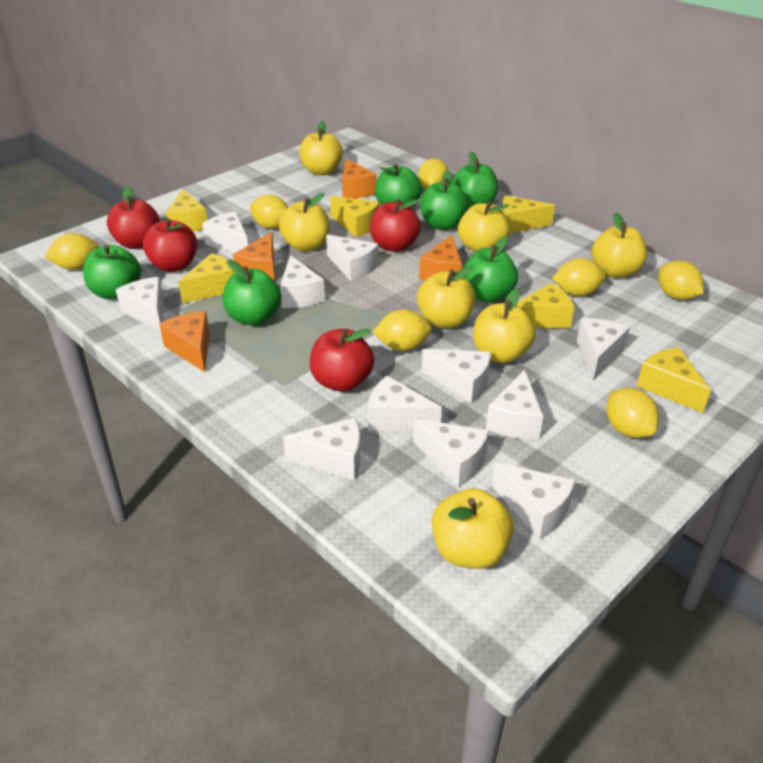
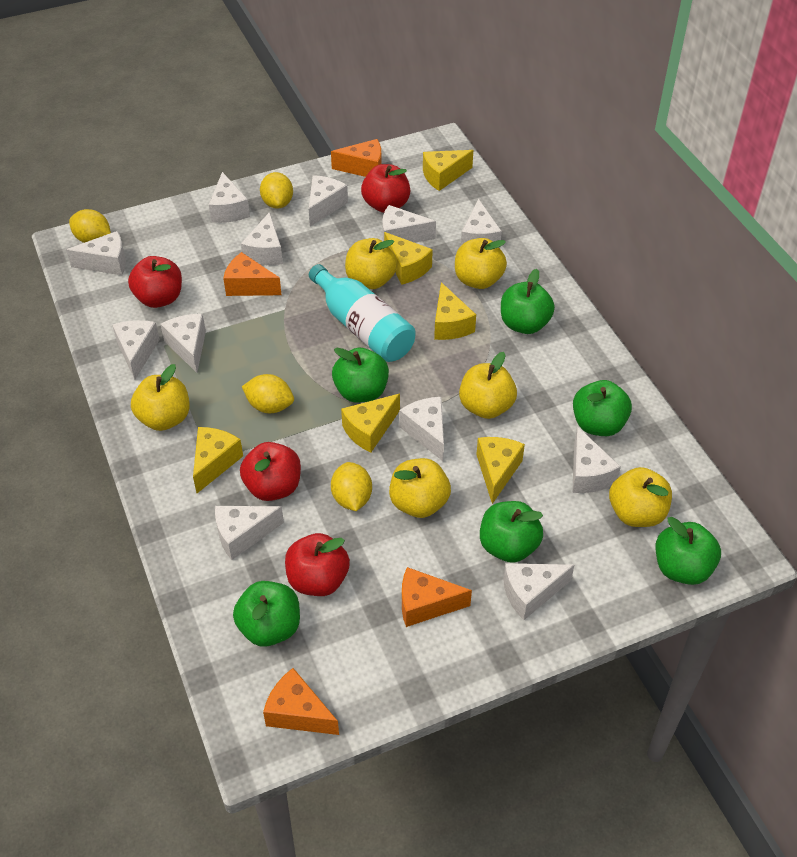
turquoise bottle: 0 -> 1
white cheese: 11 -> 12
yellow apple: 7 -> 6
yellow lemon: 7 -> 4

